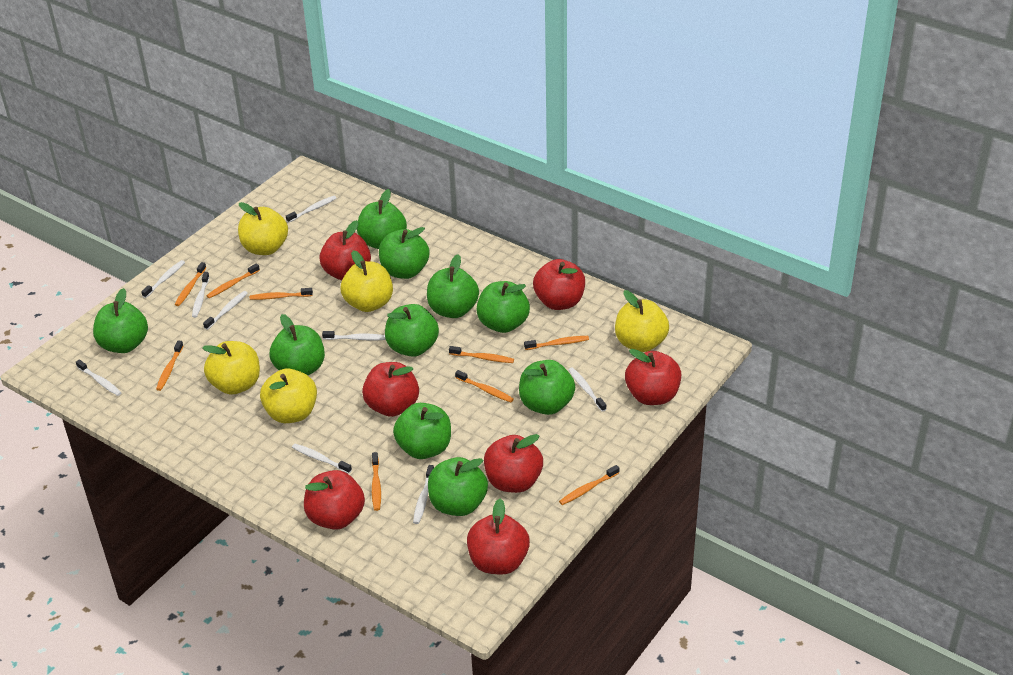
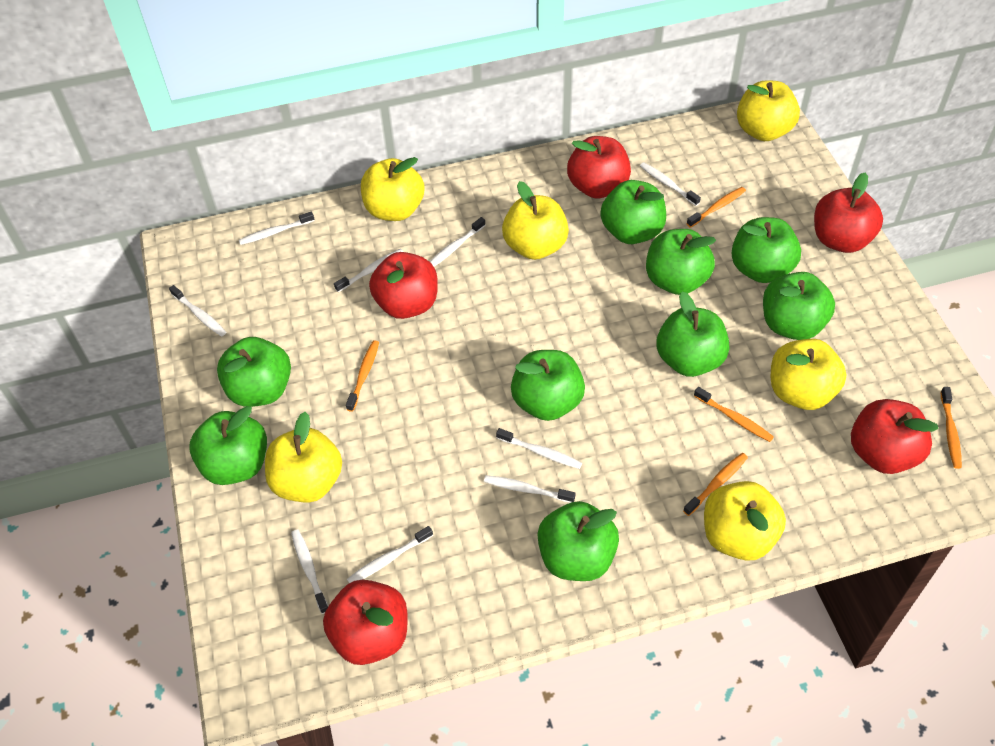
green apple: 10 -> 9
orange toothbrush: 9 -> 5
red apple: 7 -> 5
yellow apple: 5 -> 6

